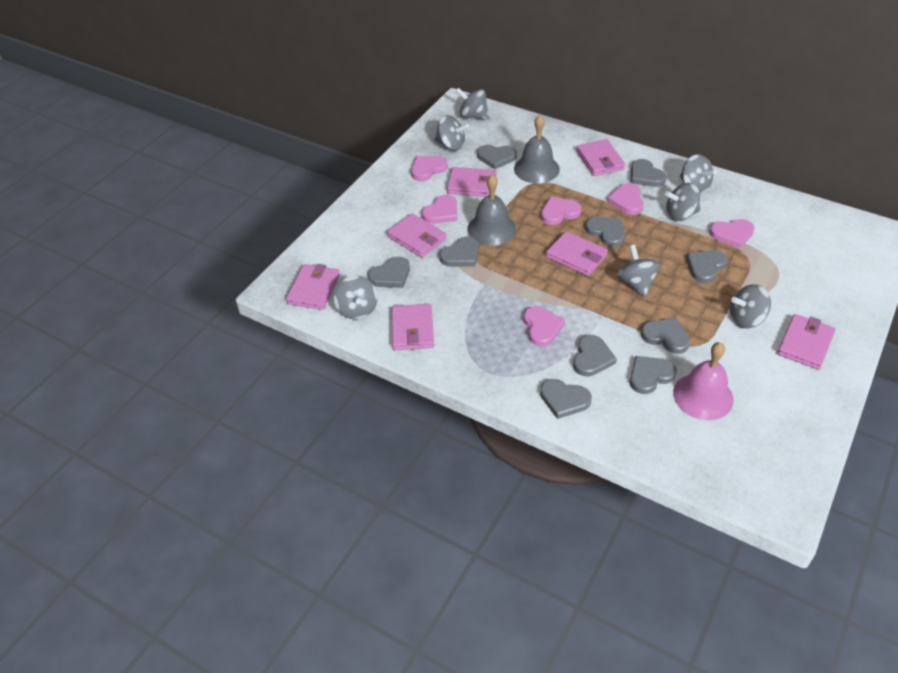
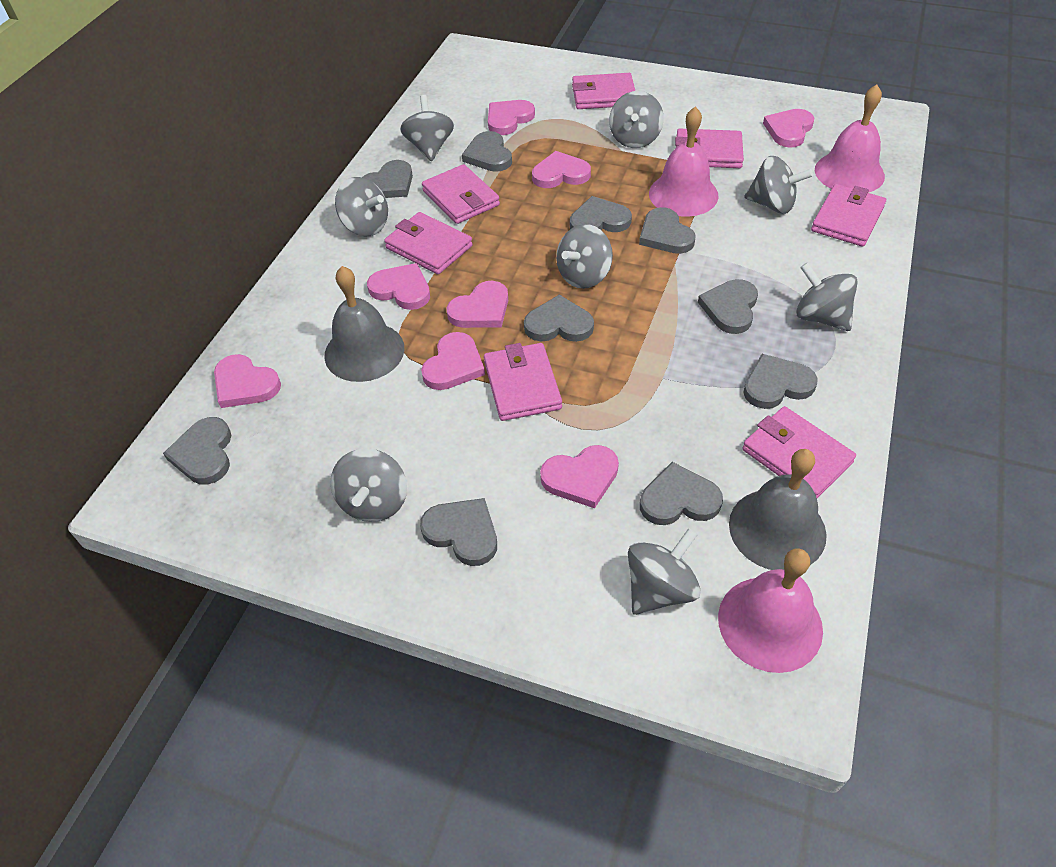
grey spinning top: 7 -> 8
pink bell: 1 -> 3
pink heart: 6 -> 8

